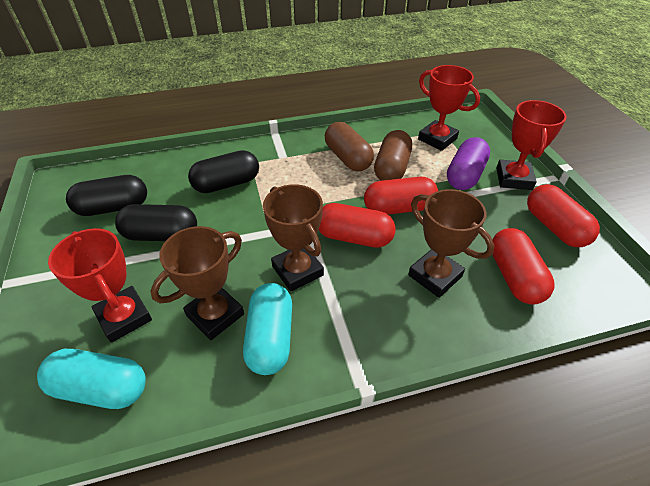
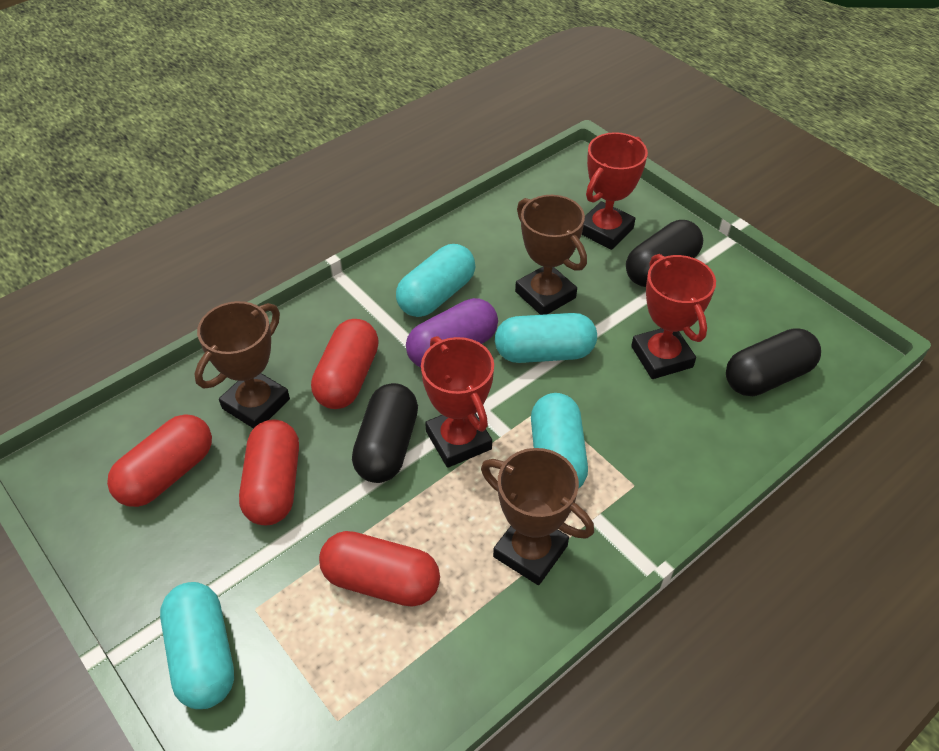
brown capsule: 2 -> 0
turquoise capsule: 2 -> 4

